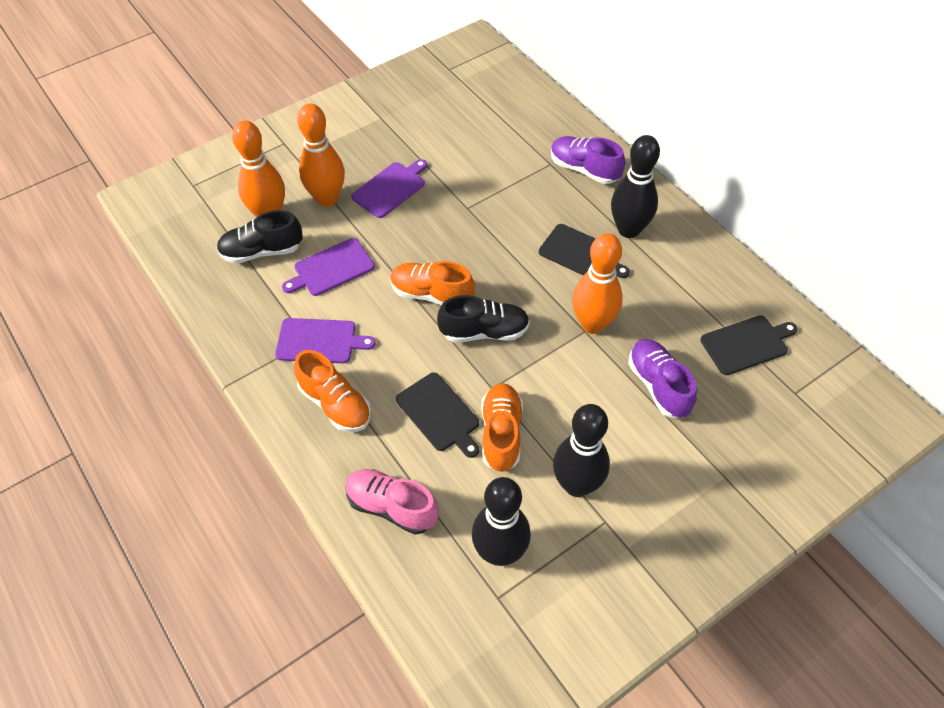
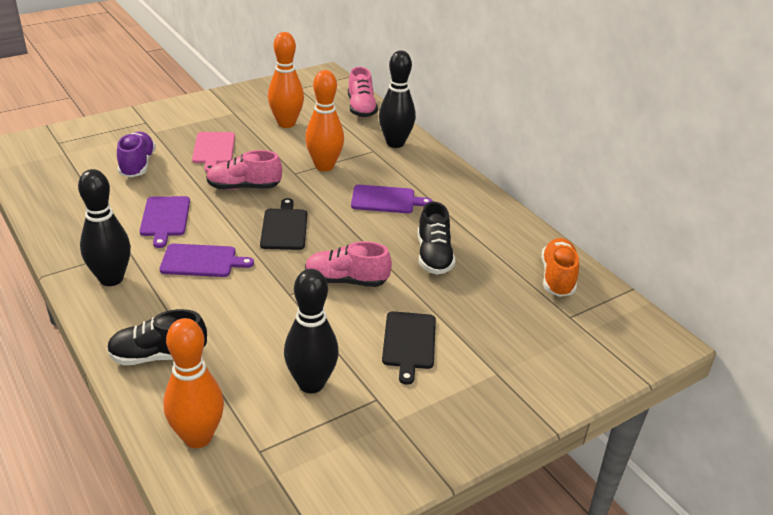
black cutting board: 3 -> 2
orange shoe: 3 -> 1
pink cutting board: 0 -> 1
pink shoe: 1 -> 3
purple shoe: 2 -> 1

